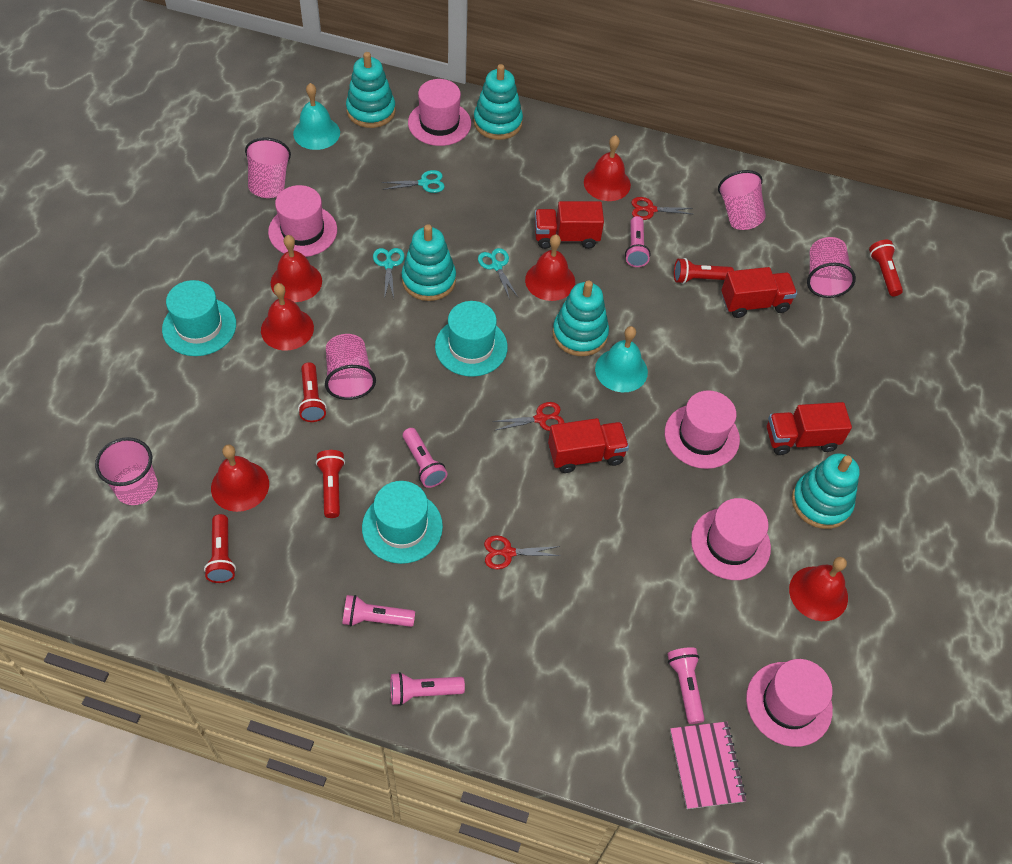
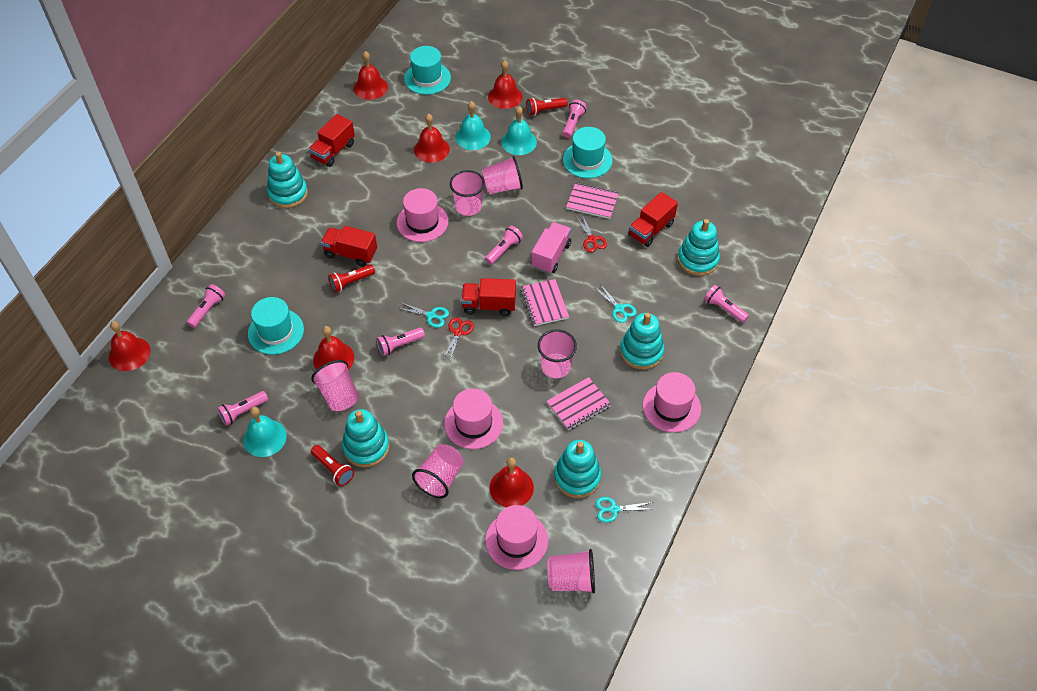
pink cup: 5 -> 6
pink flashlight: 5 -> 6
pink hat: 5 -> 4
pink notebook: 1 -> 3
pink truck: 0 -> 1
red flashlight: 5 -> 3
red scissors: 3 -> 2
turquoise bell: 2 -> 3

